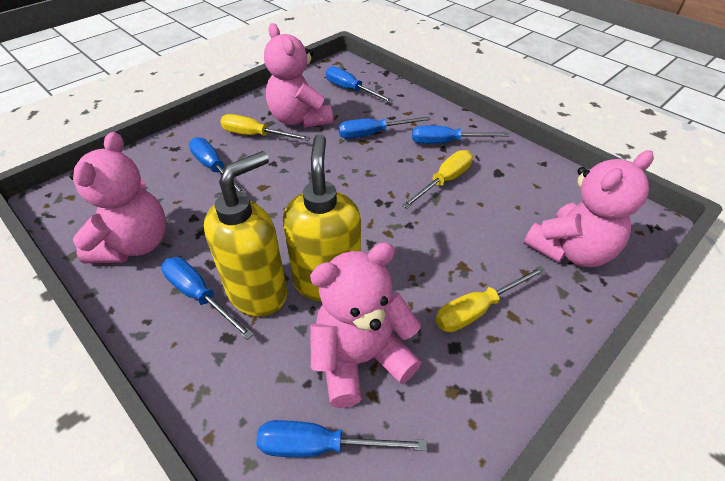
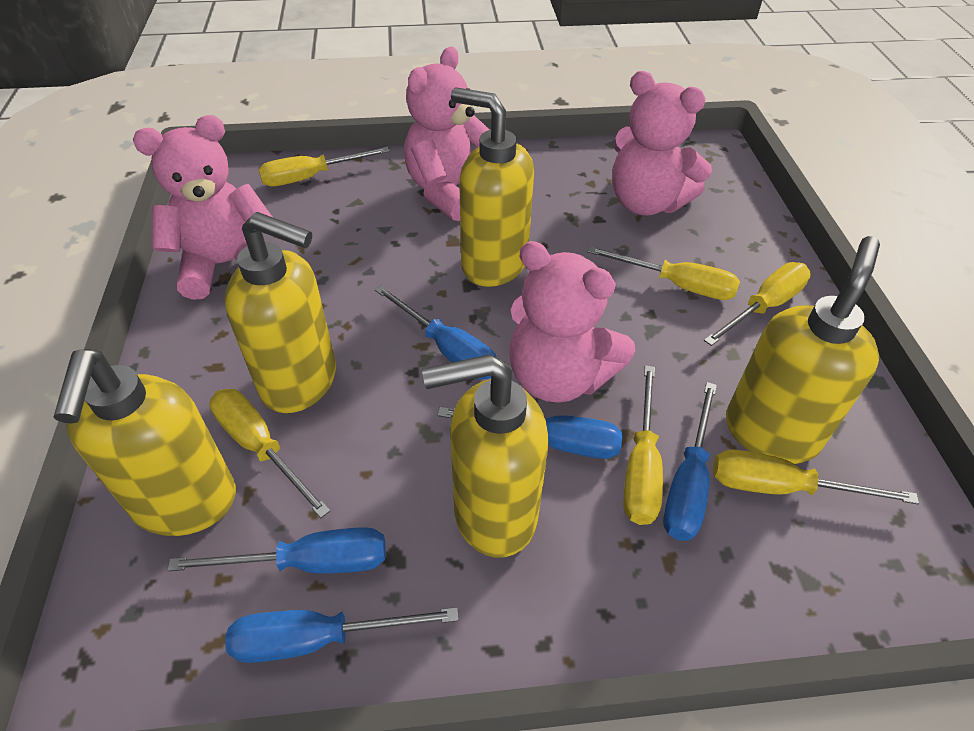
blue screwdriver: 6 -> 5
yellow screwdriver: 3 -> 6
yellow soap dispenser: 2 -> 5

